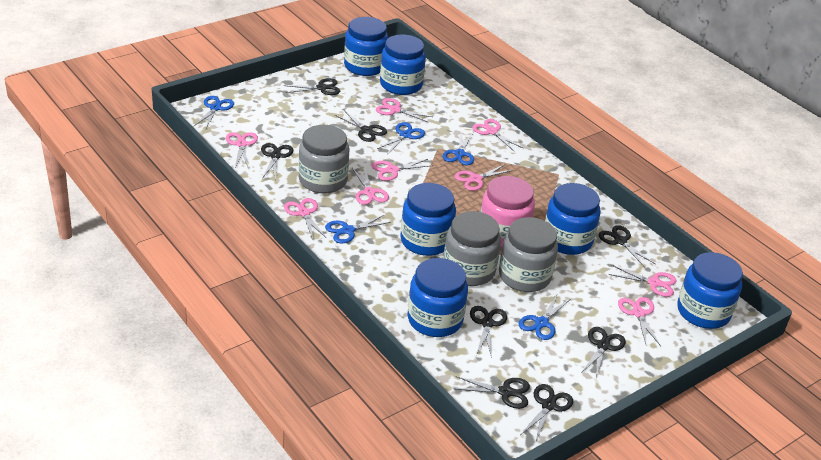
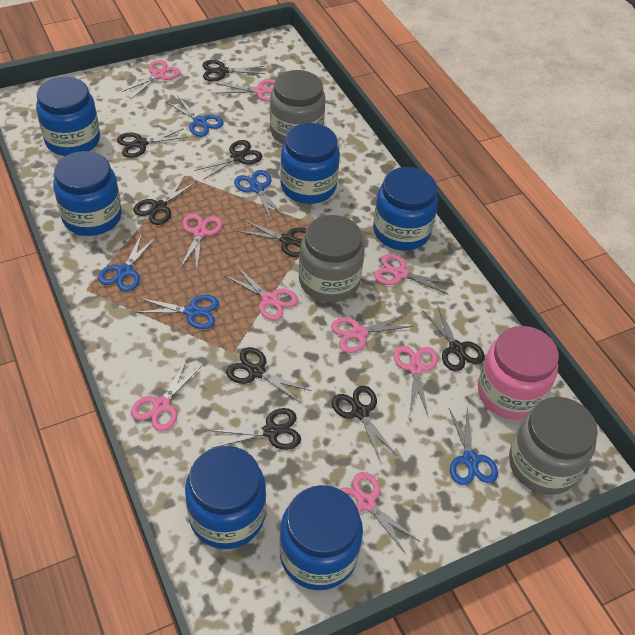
black scissors: 8 -> 9

